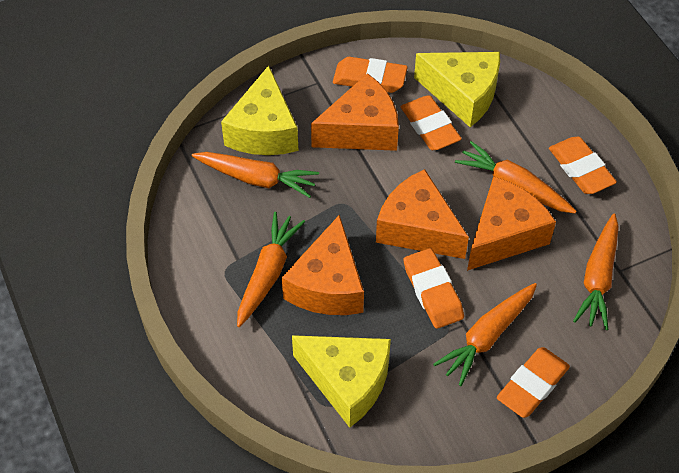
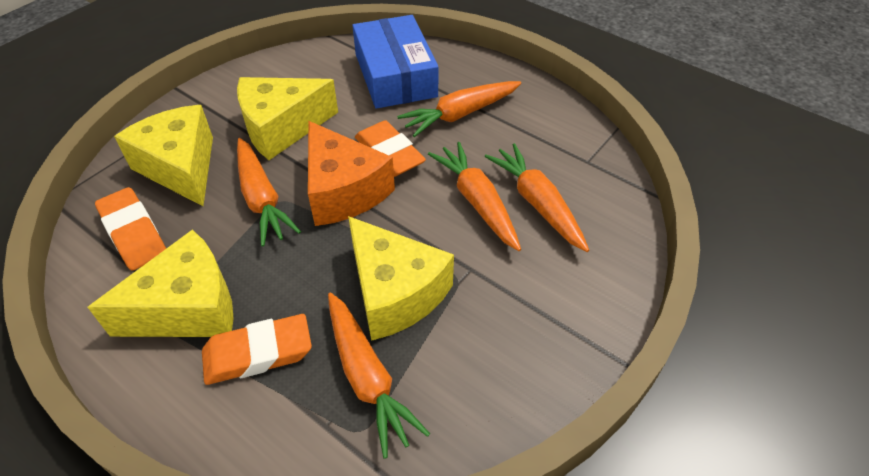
blue box: 0 -> 1
orange cheese: 4 -> 1
orange eraser: 5 -> 3
yellow cheese: 3 -> 4

